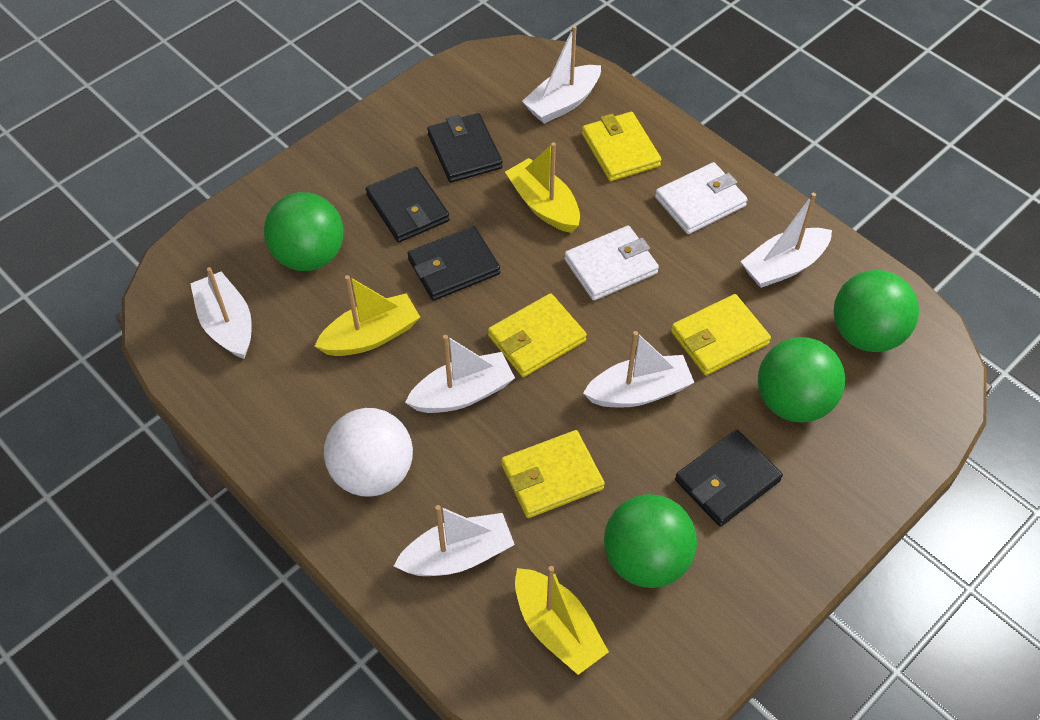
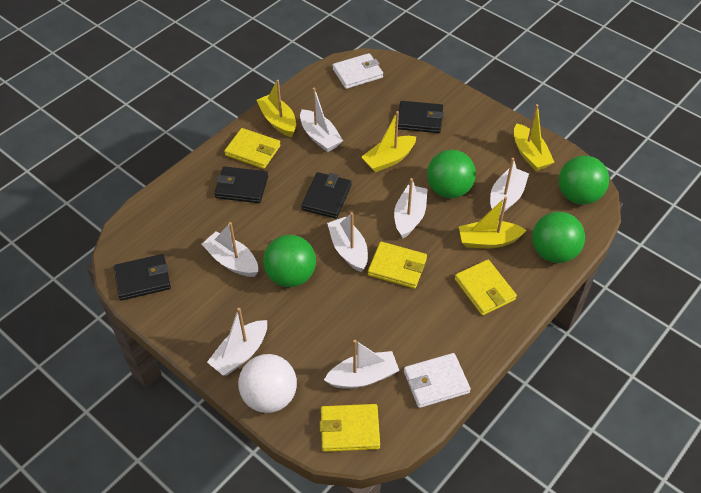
white boat: 6 -> 7
yellow boat: 3 -> 4

